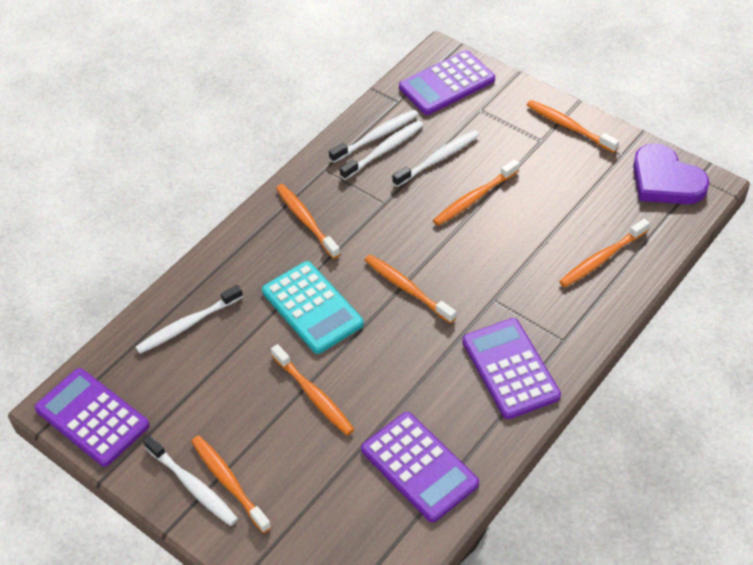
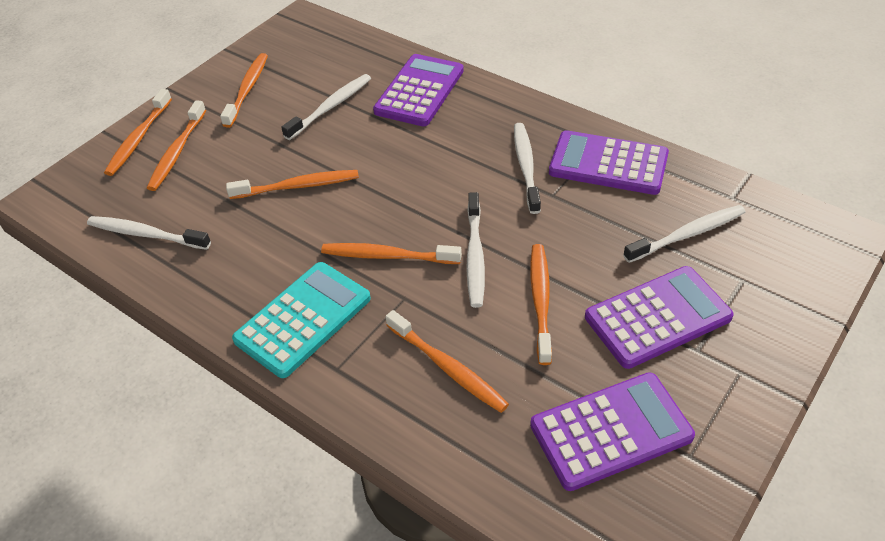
purple heart: 1 -> 0

